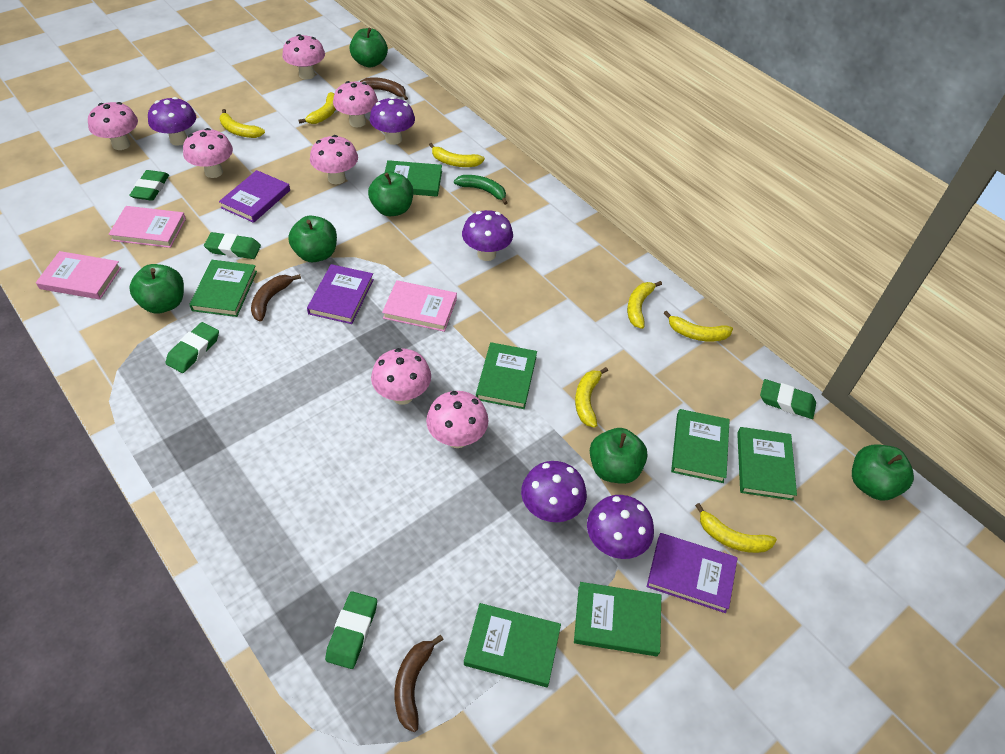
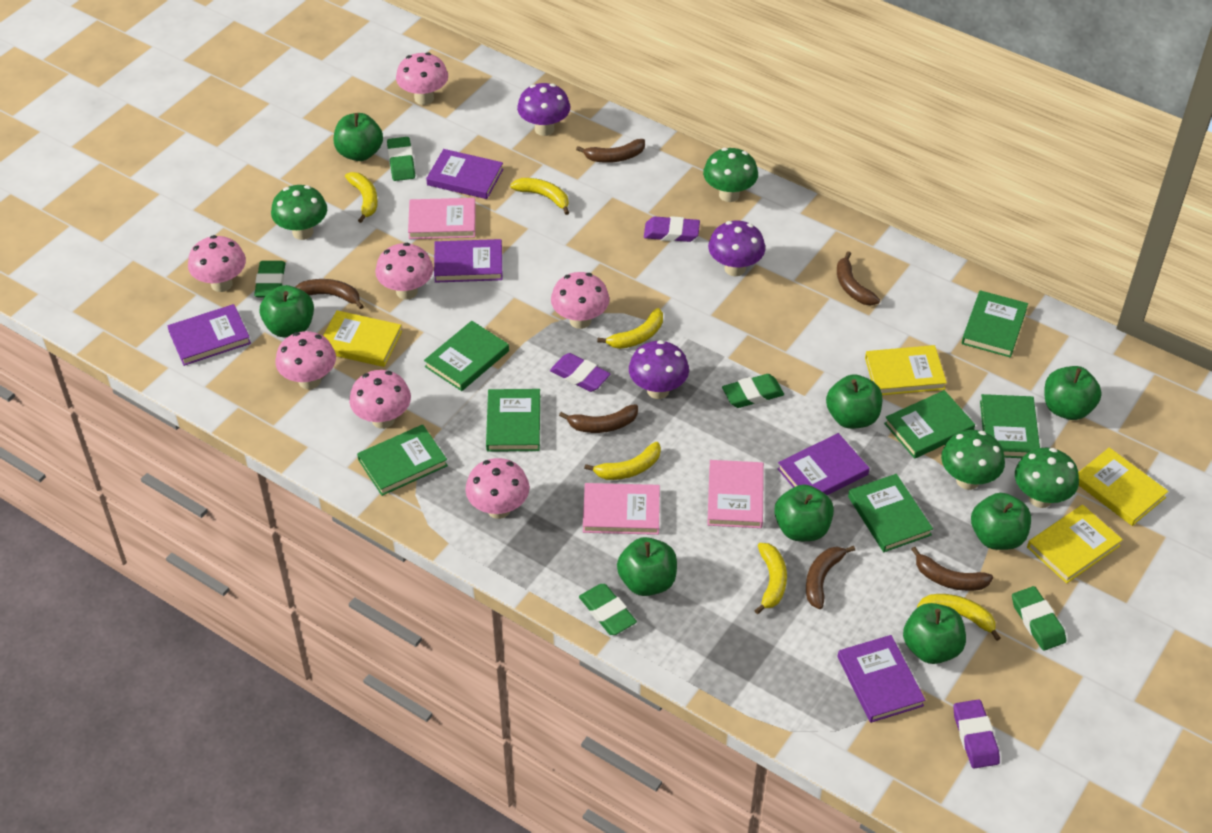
brown banana: 3 -> 6
green apple: 6 -> 8
green banana: 1 -> 0
green mushroom: 0 -> 4
purple book: 3 -> 5
purple eraser: 0 -> 3
purple mushroom: 5 -> 3
yellow banana: 7 -> 6
yellow book: 0 -> 4

